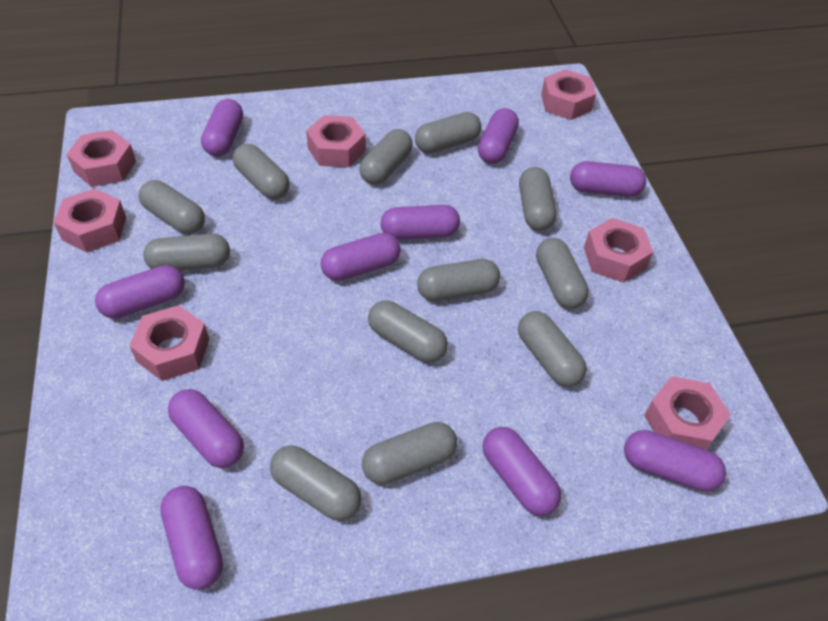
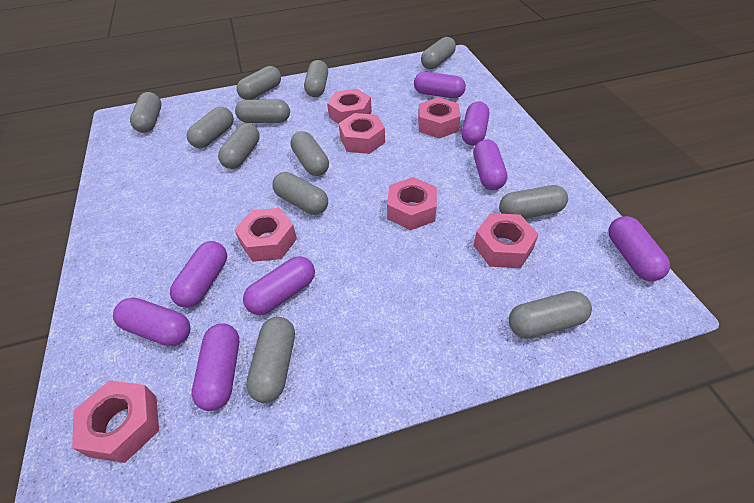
purple capsule: 10 -> 8

